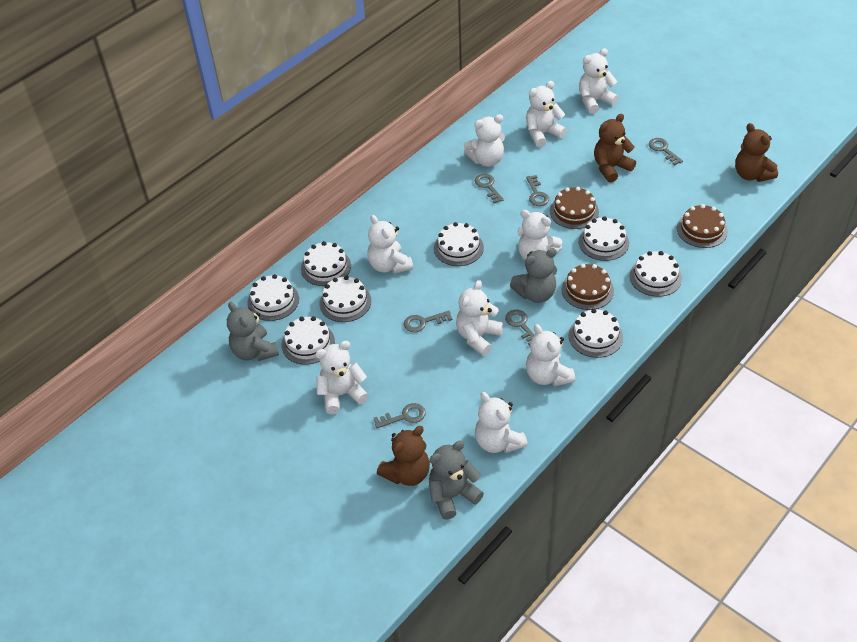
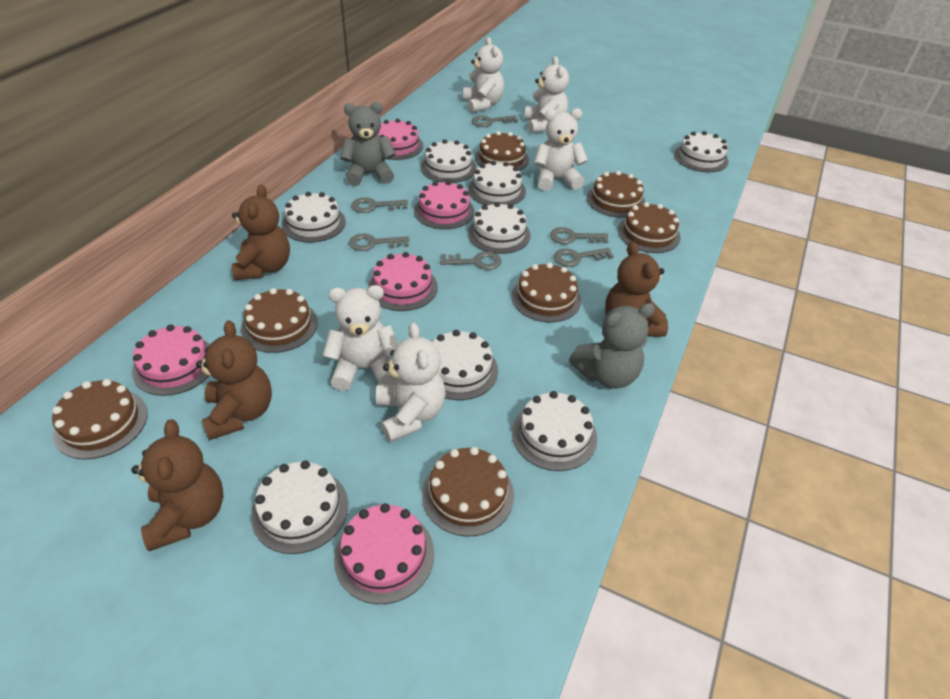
brown cake: 3 -> 7
brown teddy bear: 3 -> 4
grey teddy bear: 3 -> 2
pink cake: 0 -> 5
white teddy bear: 9 -> 5

